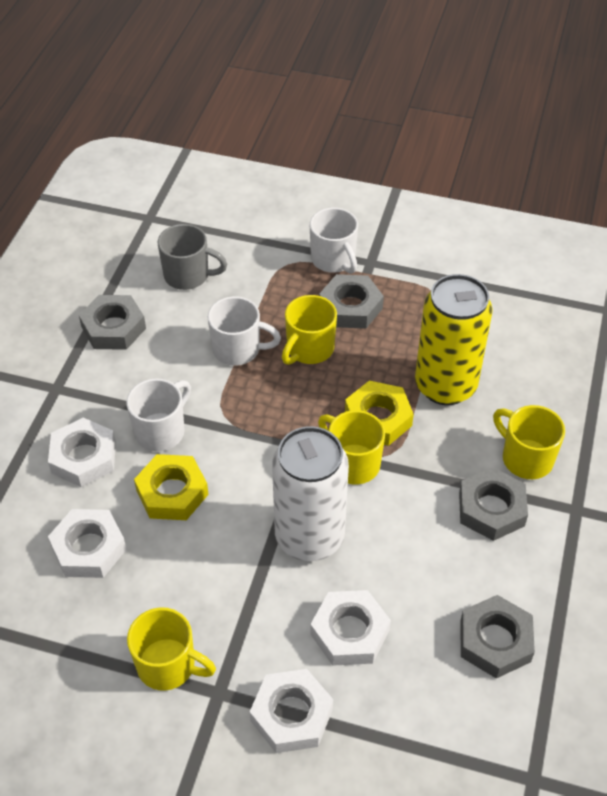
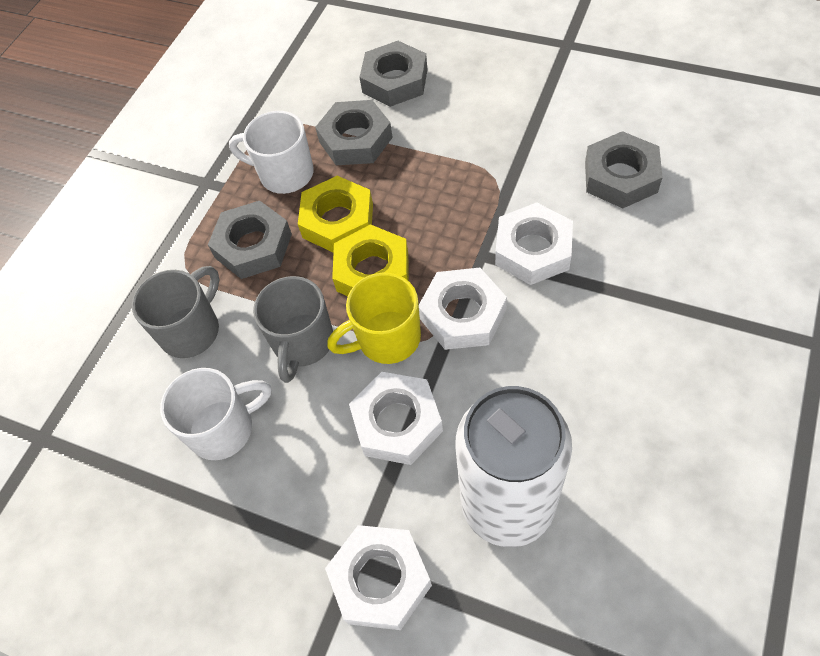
grey mug: 1 -> 2
white mug: 3 -> 2
yellow can: 1 -> 0
yellow mug: 4 -> 1

